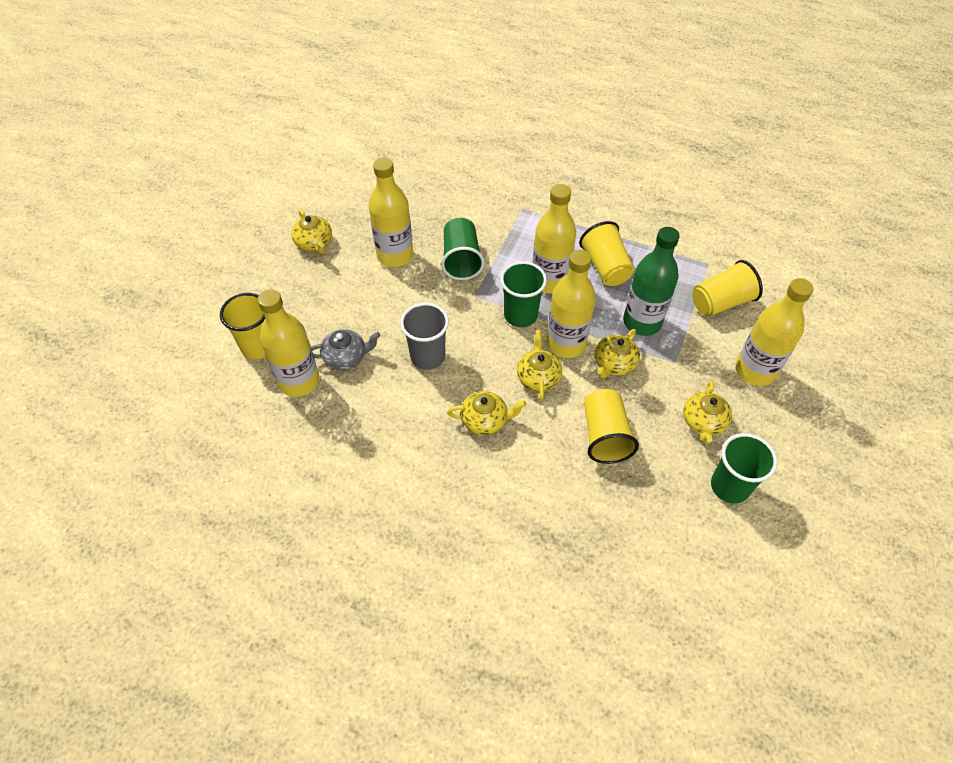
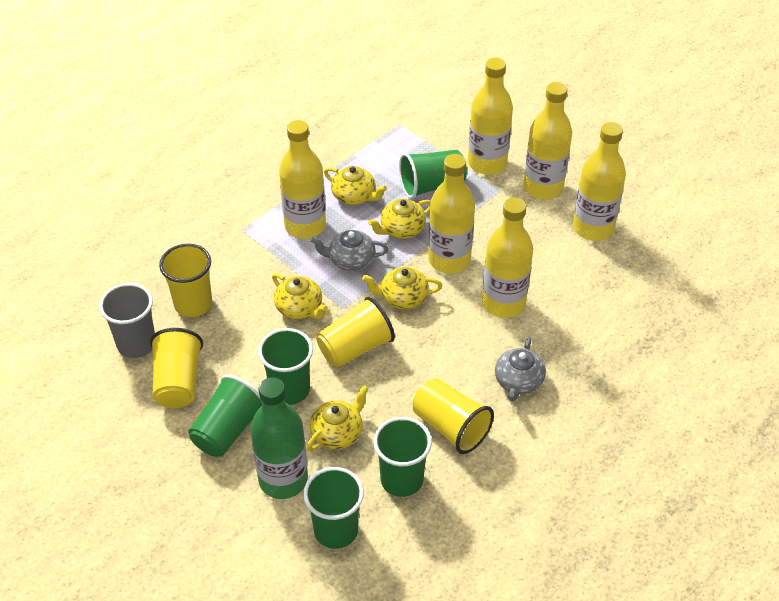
green cup: 3 -> 5
grey teapot: 1 -> 2
yellow bottle: 5 -> 6

